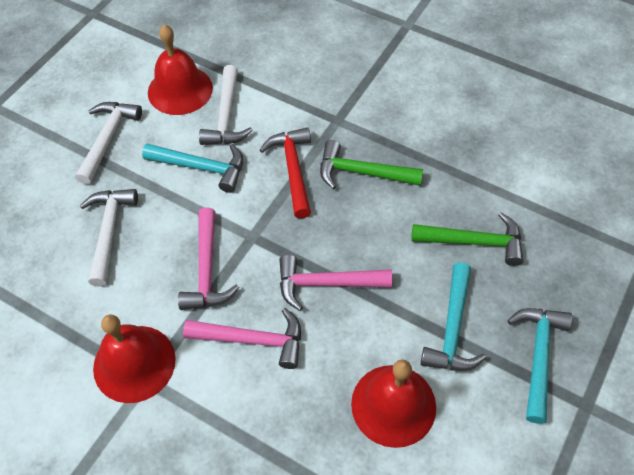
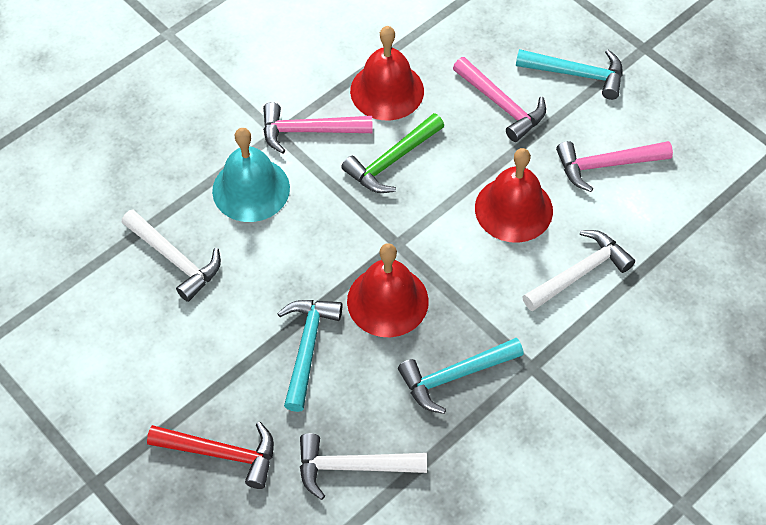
green hammer: 2 -> 1
turquoise bell: 0 -> 1

